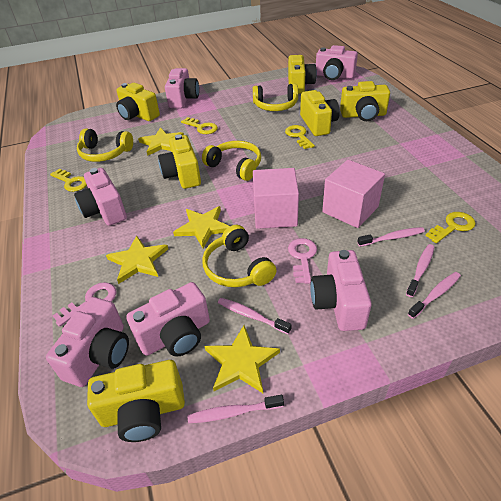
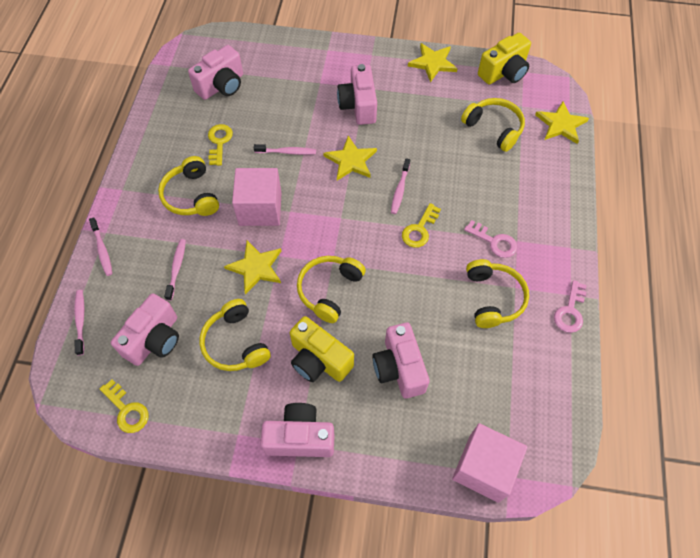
pink camera: 6 -> 5
yellow camera: 6 -> 2
yellow headphones: 4 -> 5
yellow key: 4 -> 3

